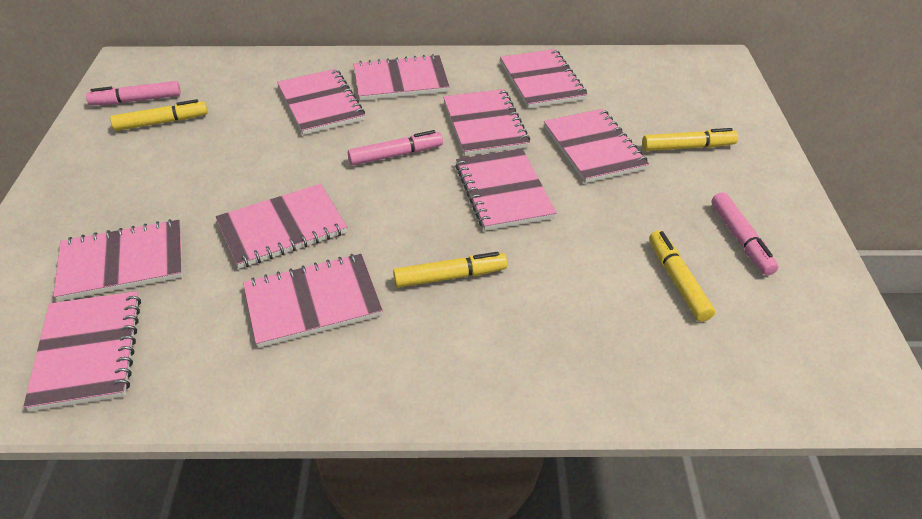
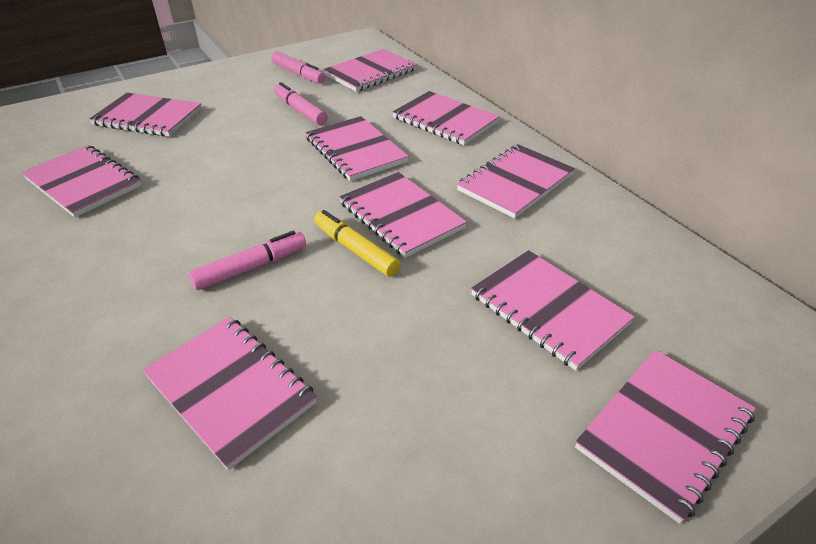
yellow marker: 4 -> 1

